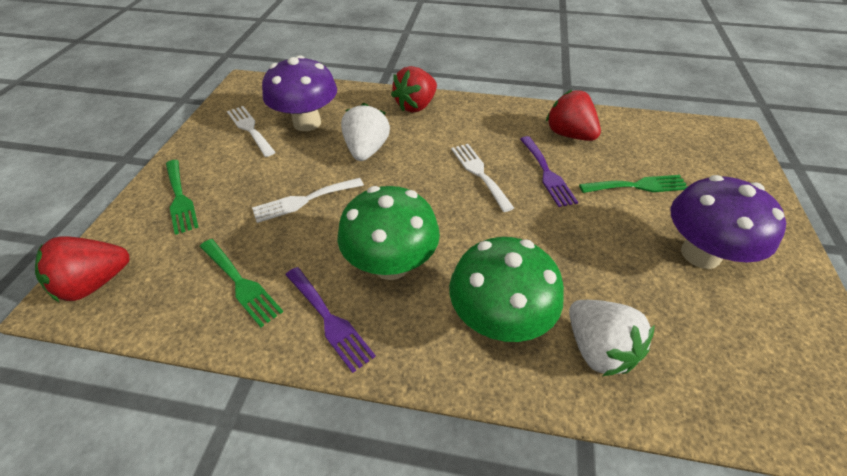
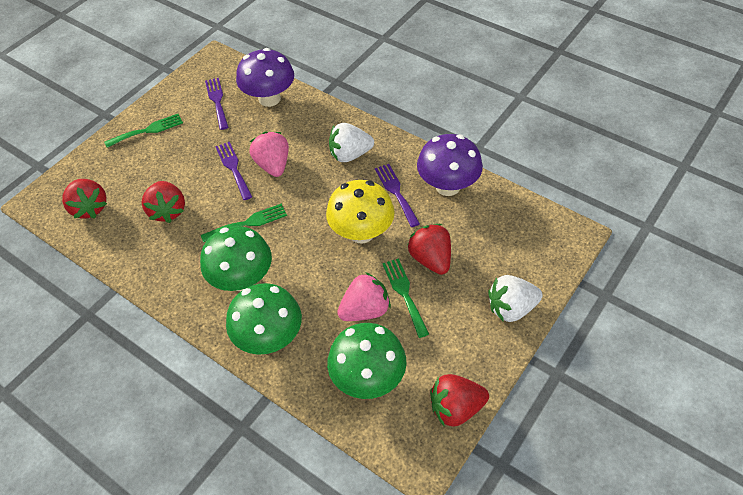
green mushroom: 2 -> 3
pink strawberry: 0 -> 2
purple fork: 2 -> 3
red strawberry: 3 -> 4
white fork: 3 -> 0
yellow mushroom: 0 -> 1

